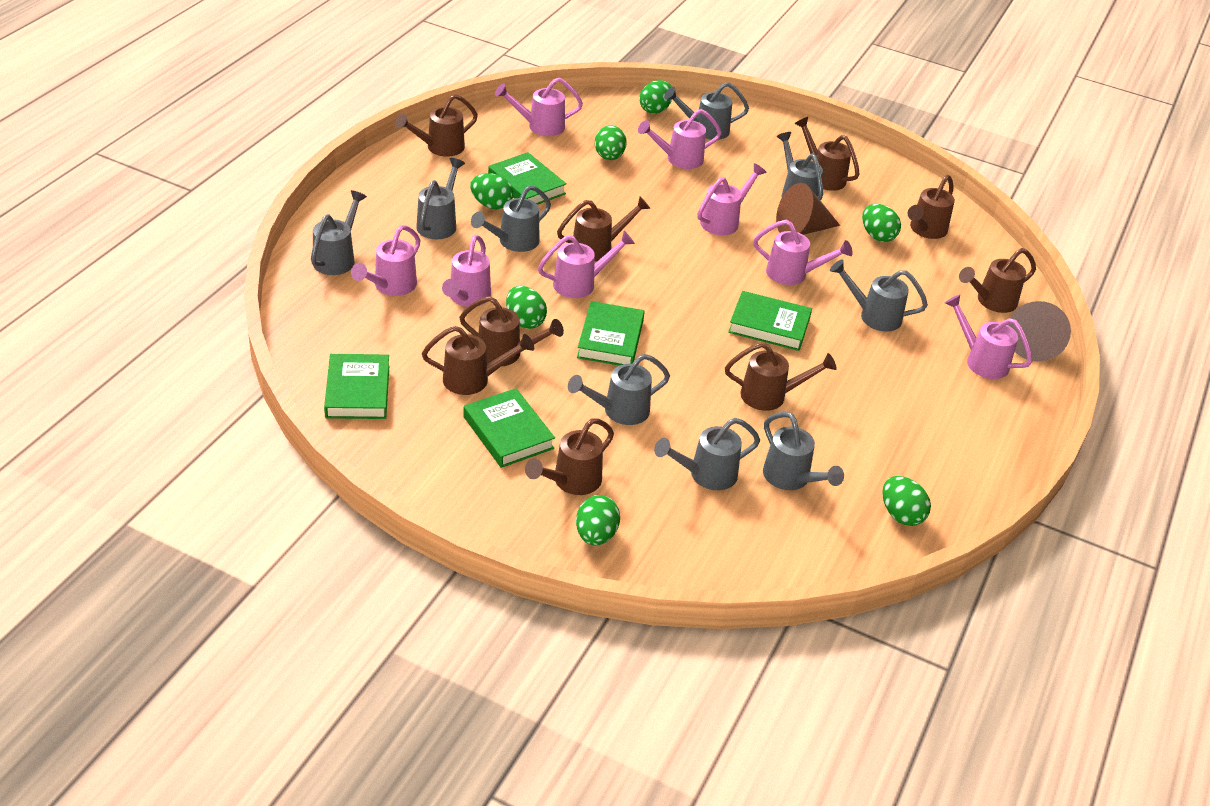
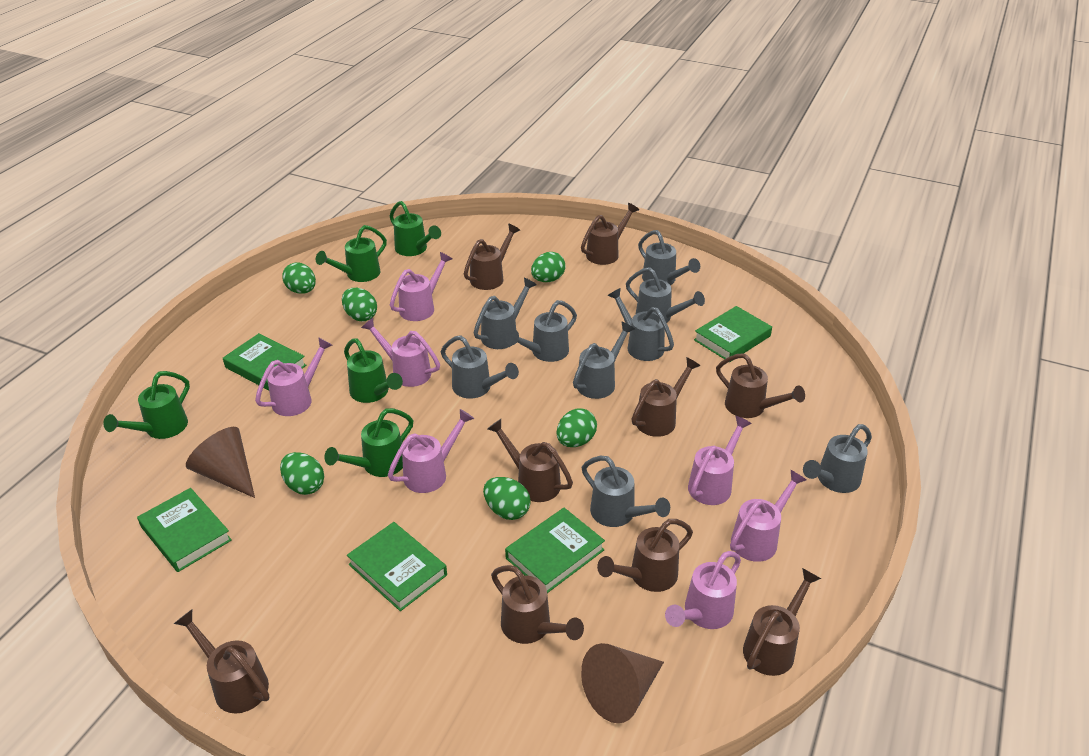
green egg: 7 -> 6
green watering can: 0 -> 5
pink watering can: 8 -> 7

